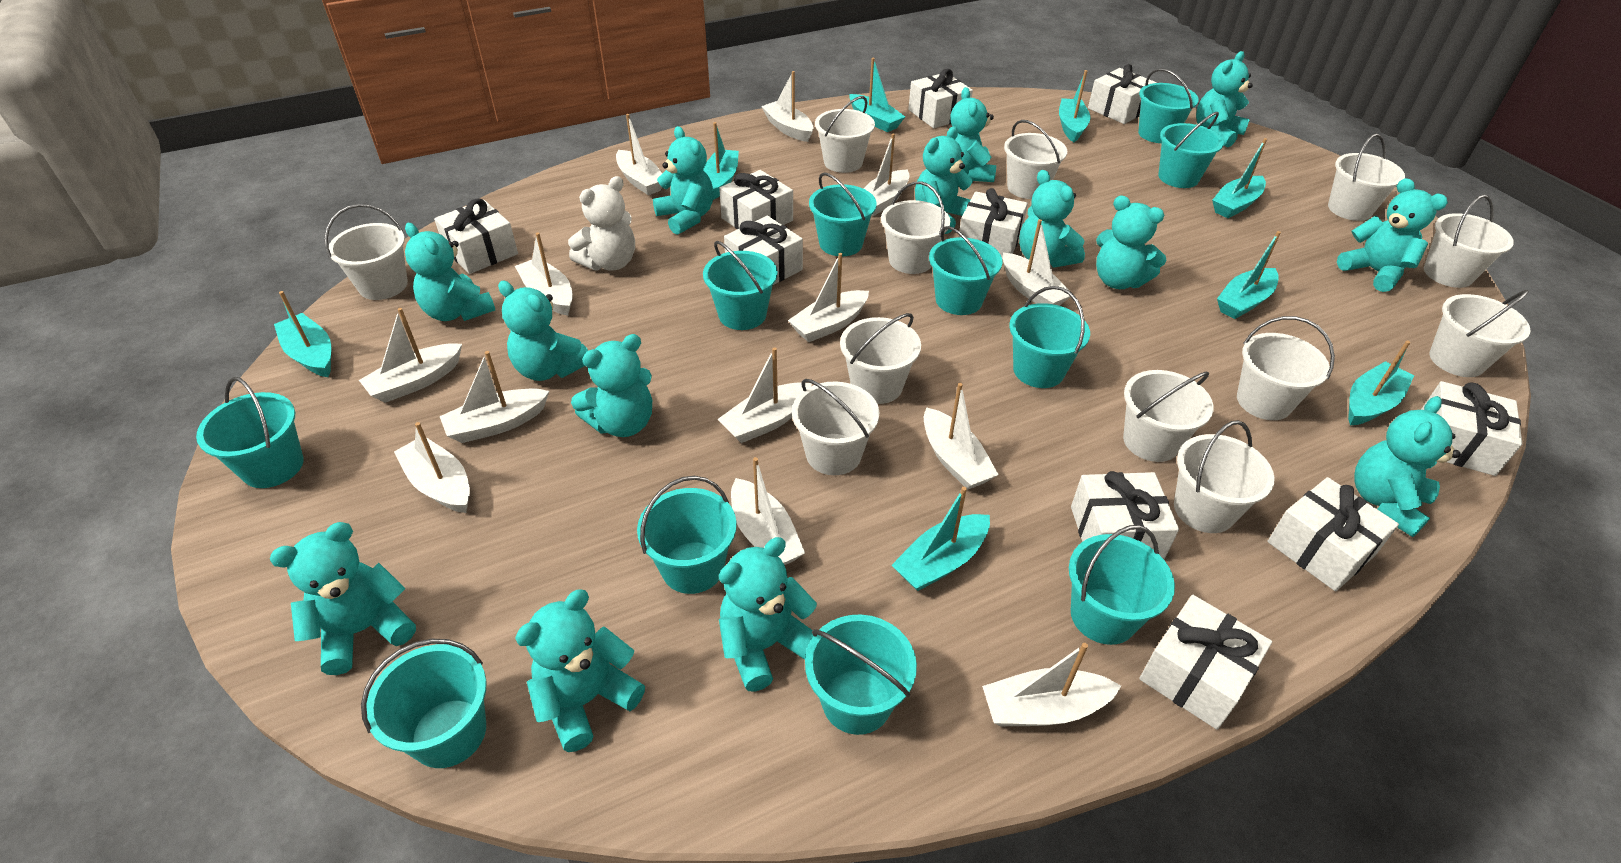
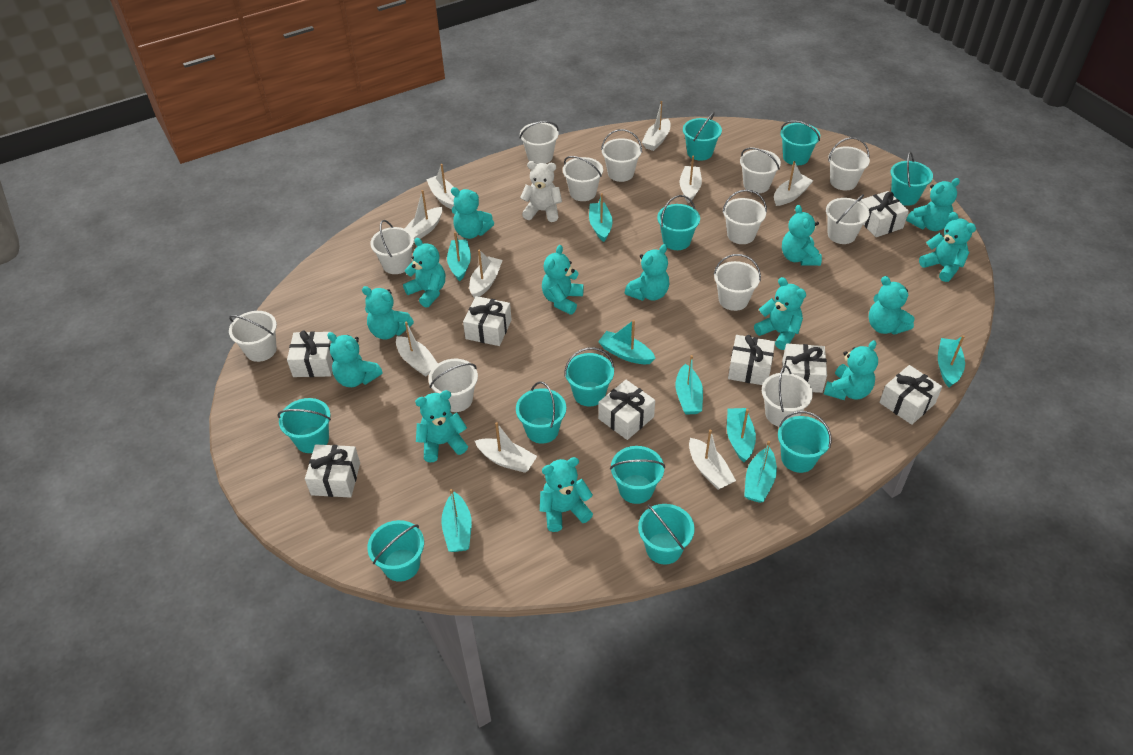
white boat: 13 -> 9
white gift: 10 -> 8

